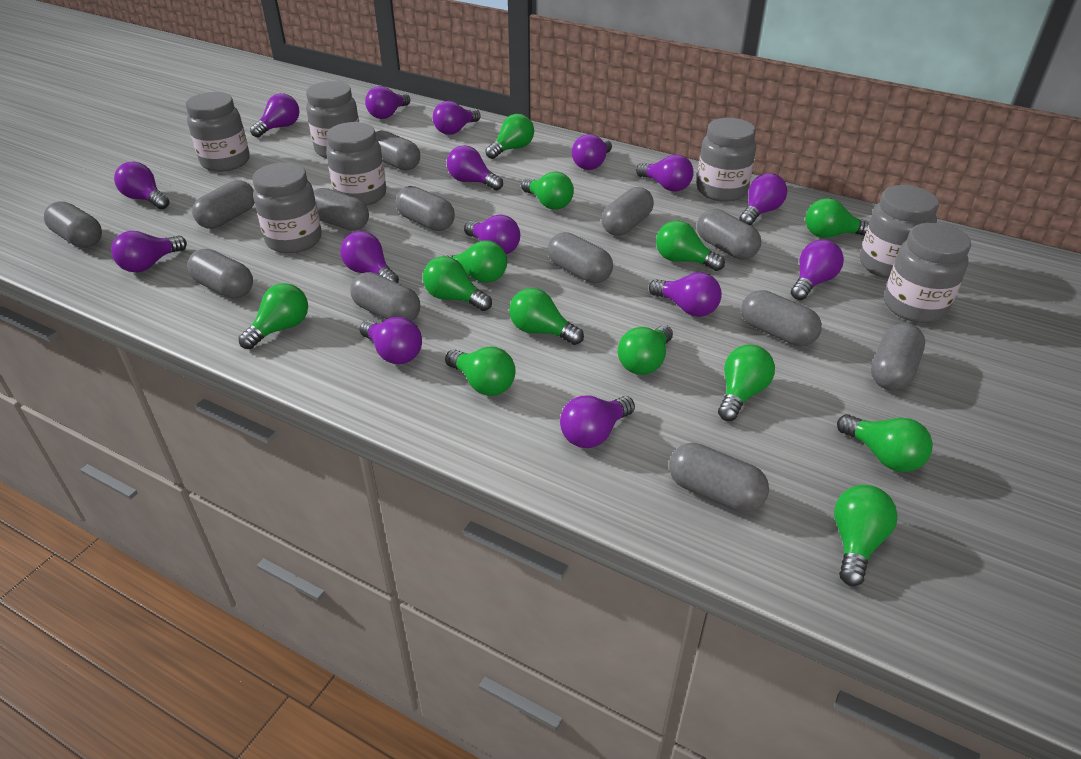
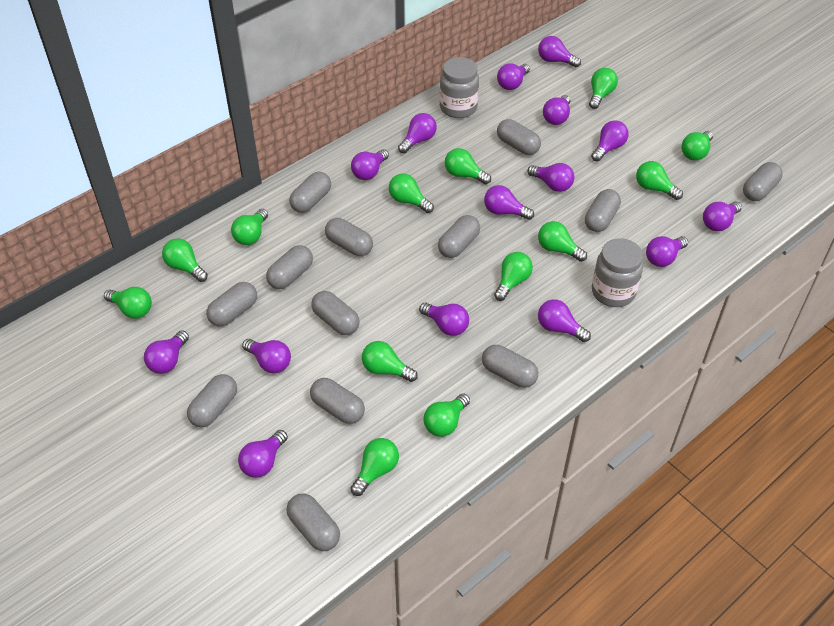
grey jar: 7 -> 2

